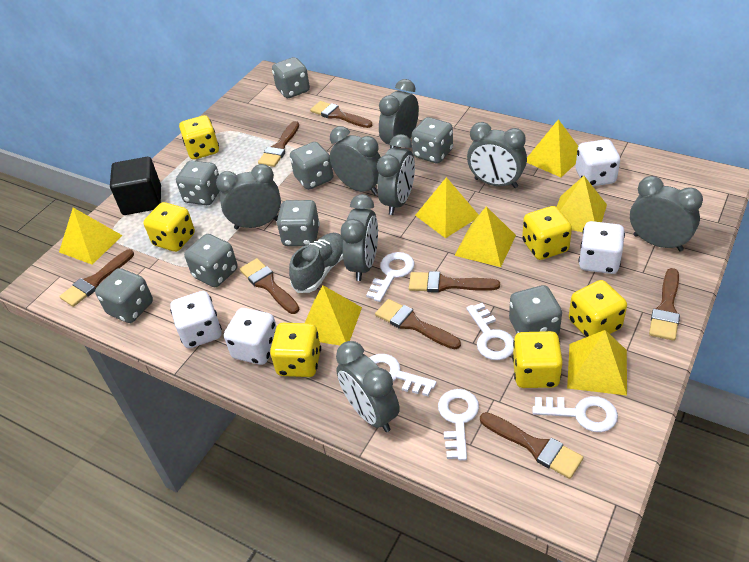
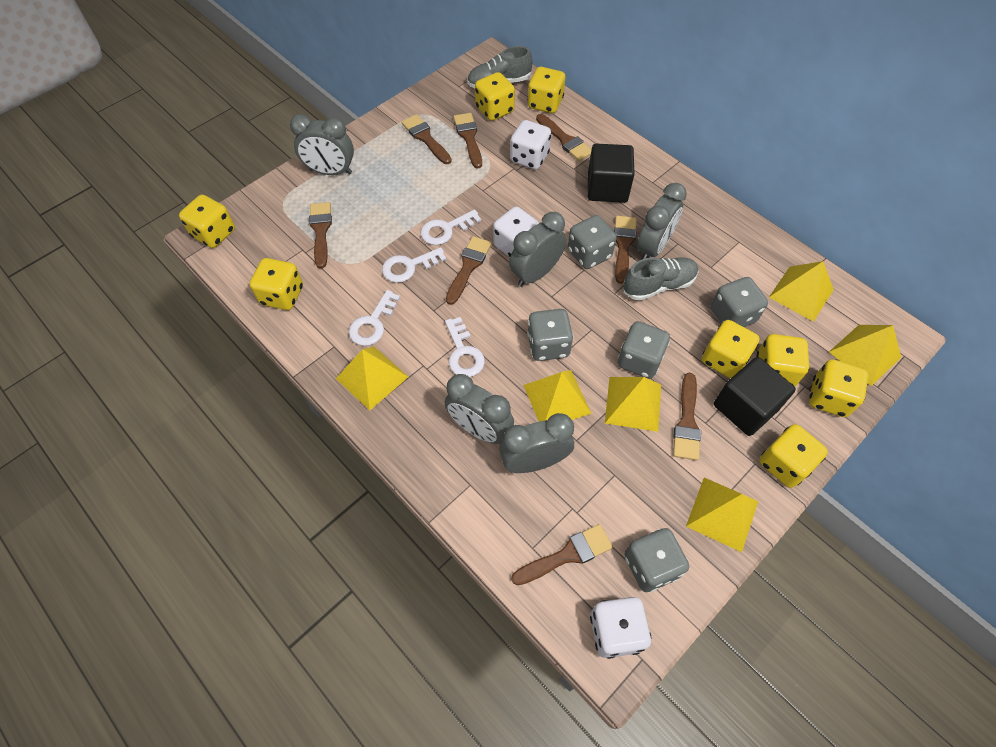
black cube: 1 -> 2
grey clock: 8 -> 5
grey dice: 8 -> 5
grey shoe: 1 -> 2
white dice: 4 -> 3
white key: 5 -> 4
yellow dice: 6 -> 8
yellow pyramid: 7 -> 6

